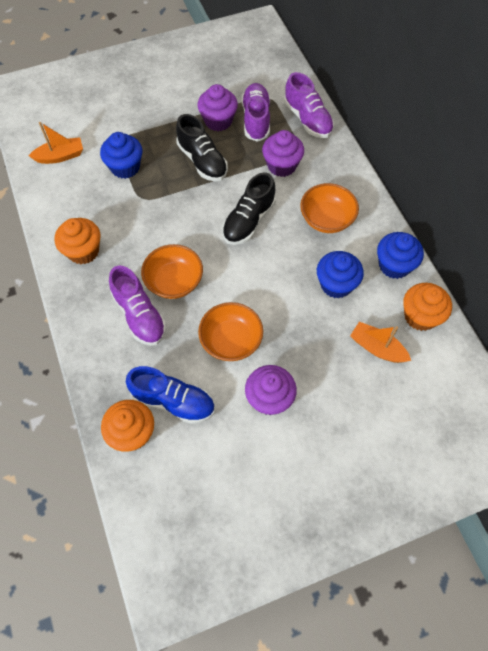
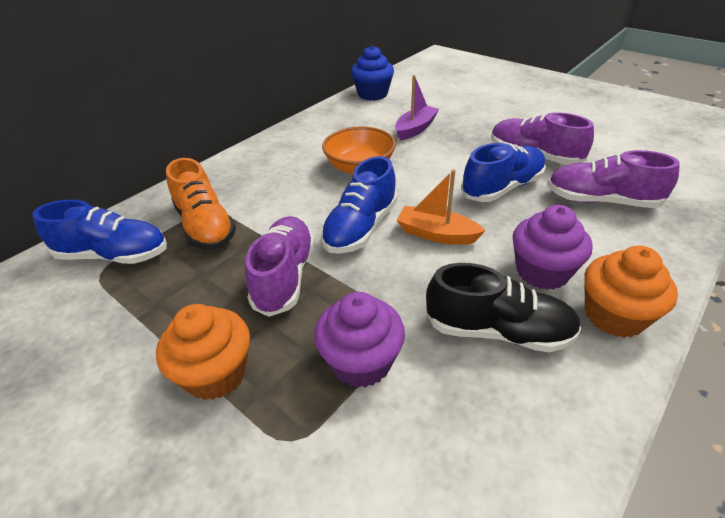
black shoe: 2 -> 1
blue cupcake: 3 -> 1
blue shoe: 1 -> 3
orange boat: 2 -> 1
orange bowl: 3 -> 1
orange cupcake: 3 -> 2
orange shoe: 0 -> 1
purple boat: 0 -> 1
purple cupcake: 3 -> 2

